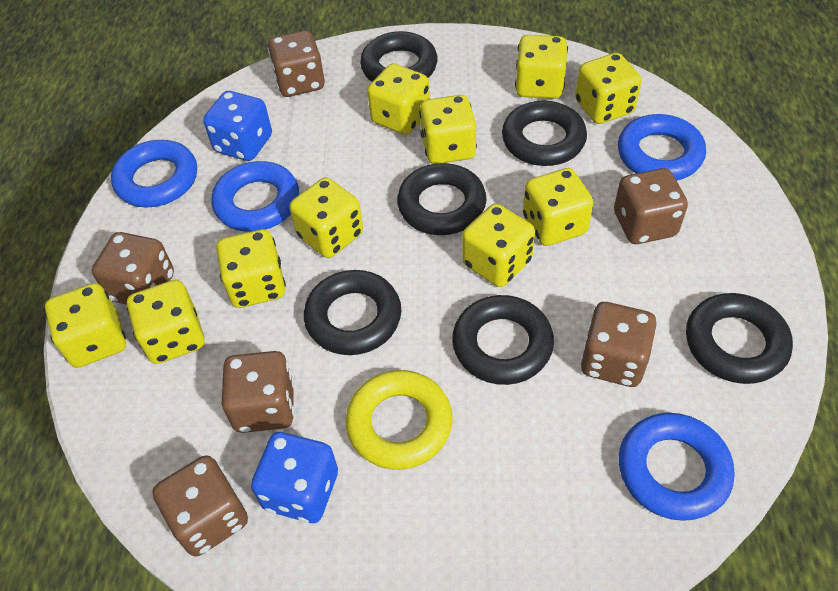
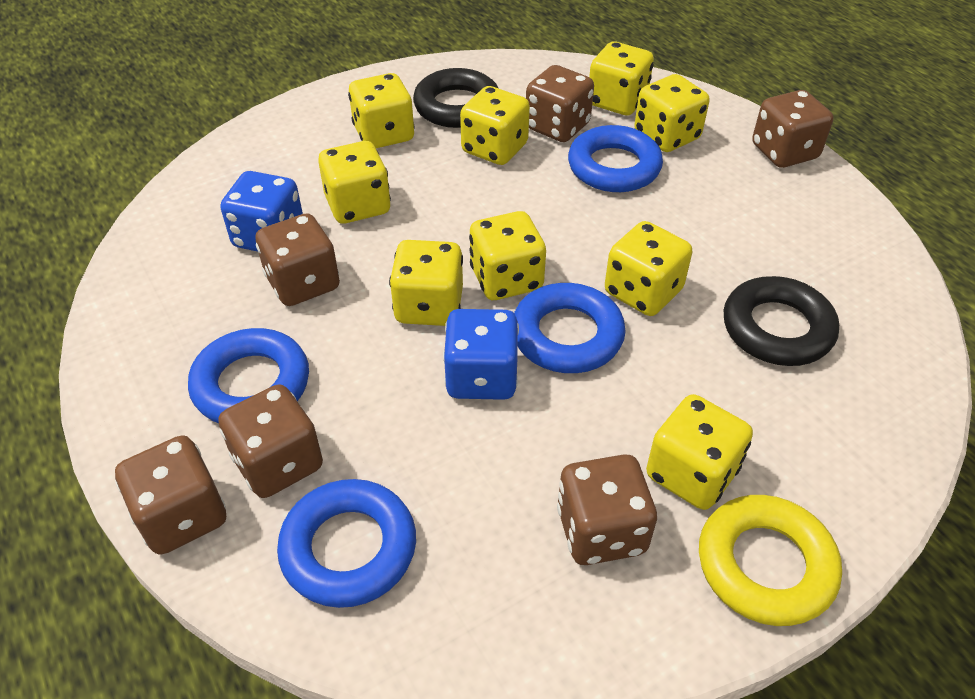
black ring: 6 -> 2
yellow dice: 10 -> 9

